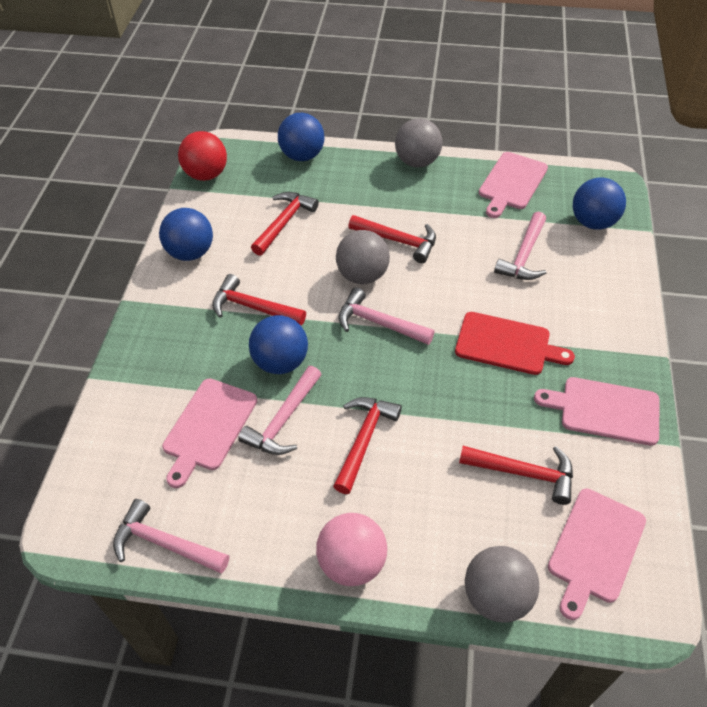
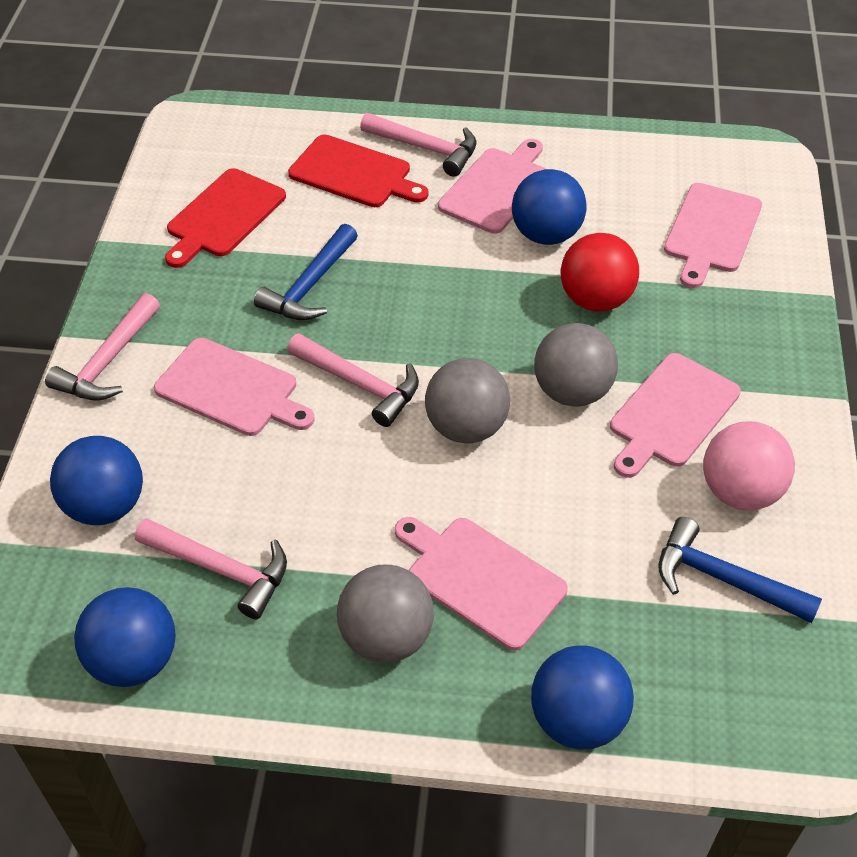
blue hammer: 0 -> 2
pink cutting board: 4 -> 5
red cutting board: 1 -> 2
red hammer: 5 -> 0

